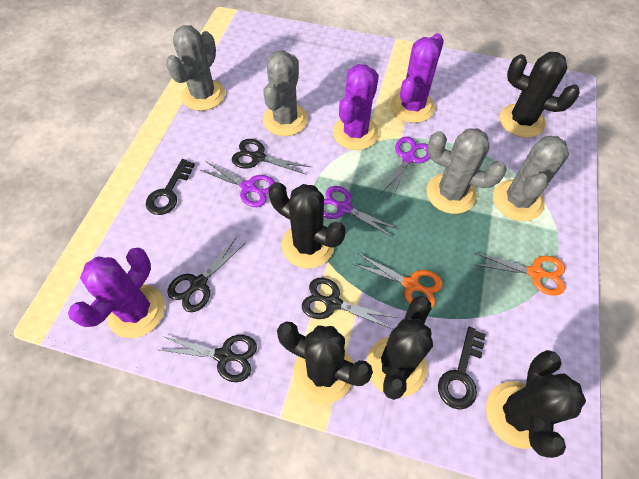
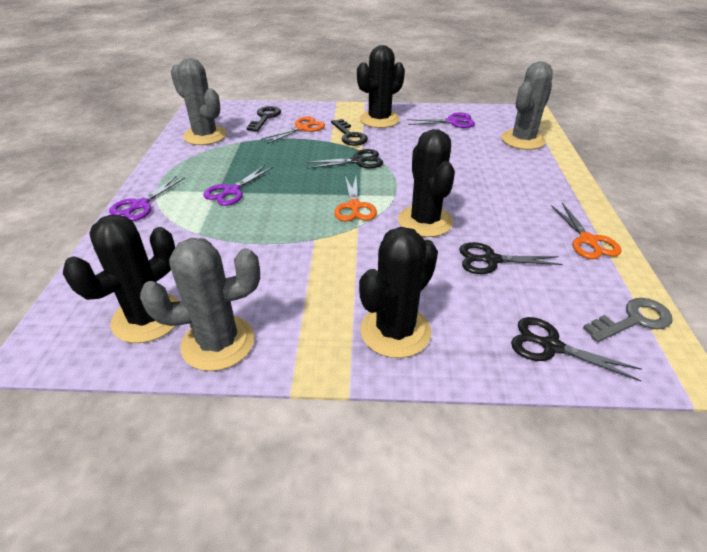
black cactus: 5 -> 4
black scissors: 4 -> 3
grey cactus: 4 -> 3
grey key: 0 -> 1
orange scissors: 2 -> 3
purple cactus: 3 -> 0

